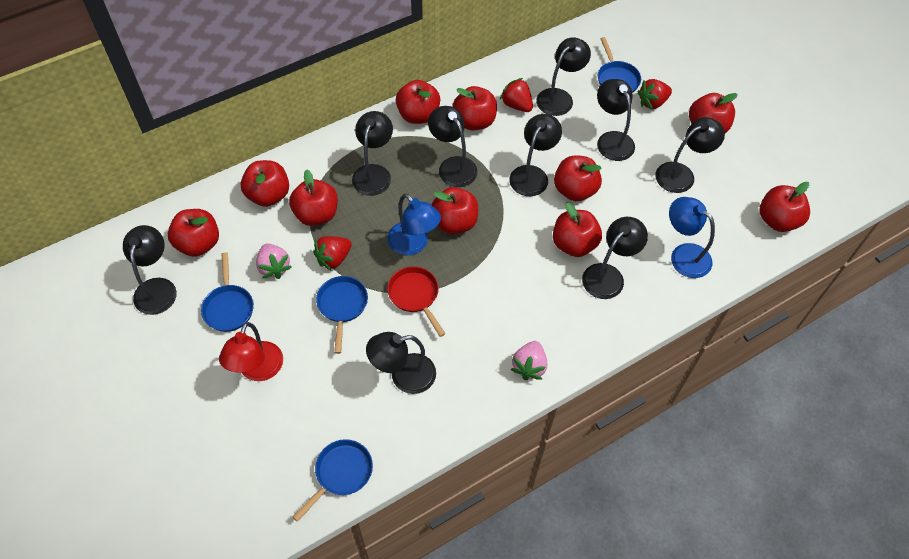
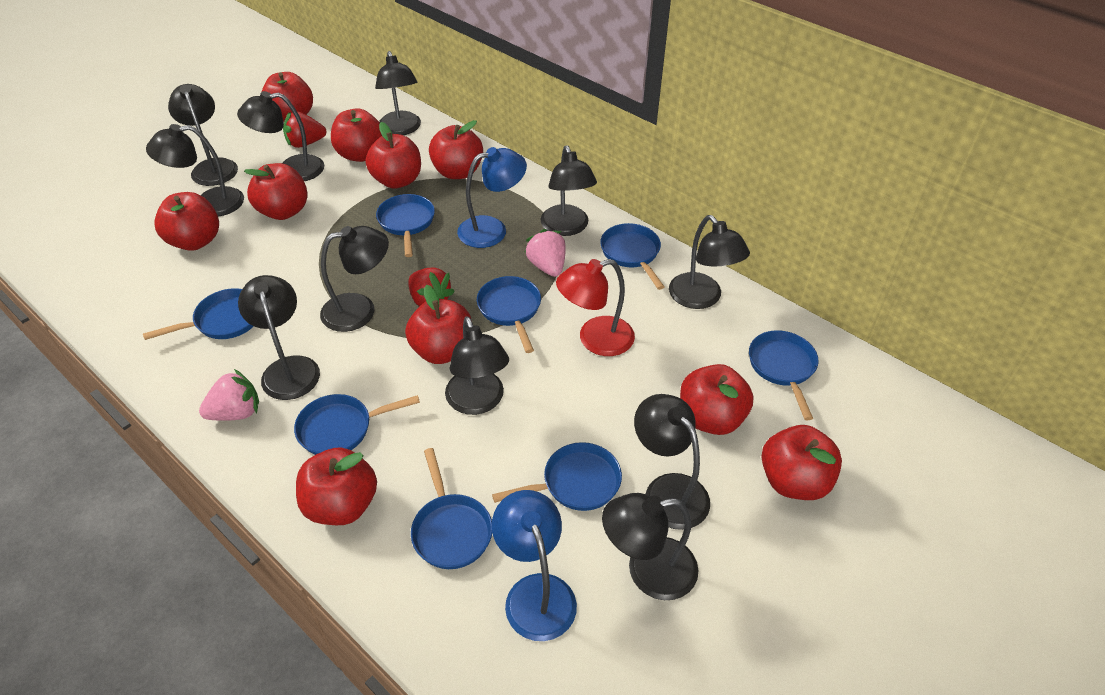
black lamp: 9 -> 11
blue pan: 4 -> 8
red pan: 1 -> 0
red strawberry: 3 -> 2

